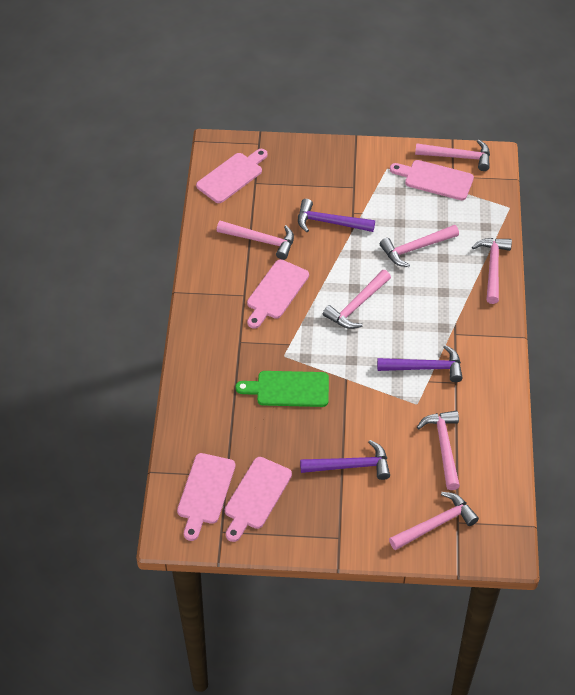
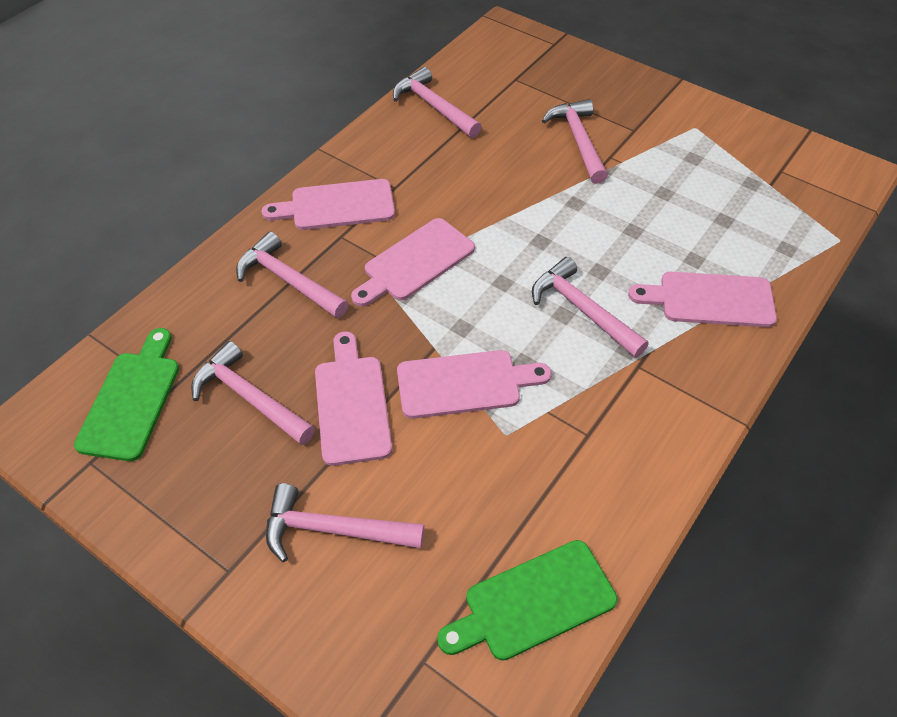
green cutting board: 1 -> 2
pink hammer: 7 -> 6
purple hammer: 3 -> 0

